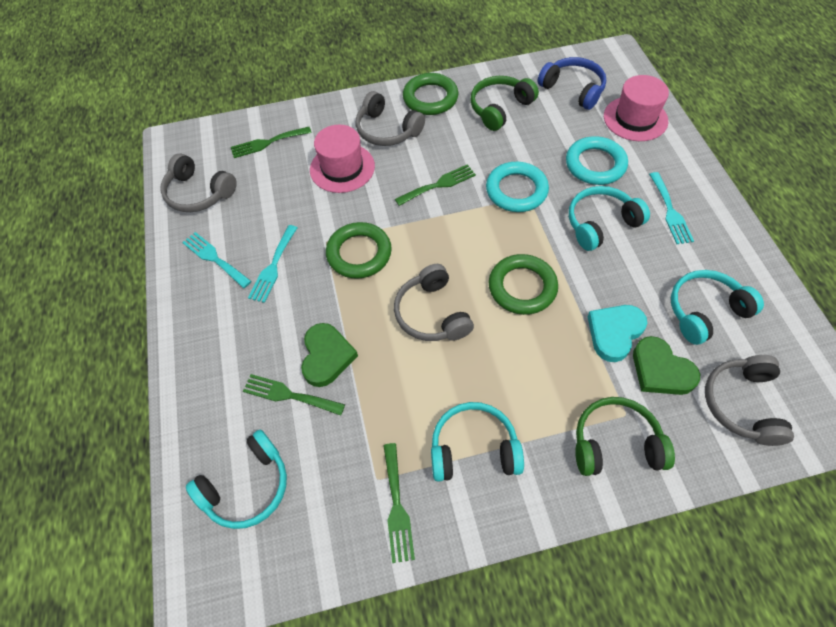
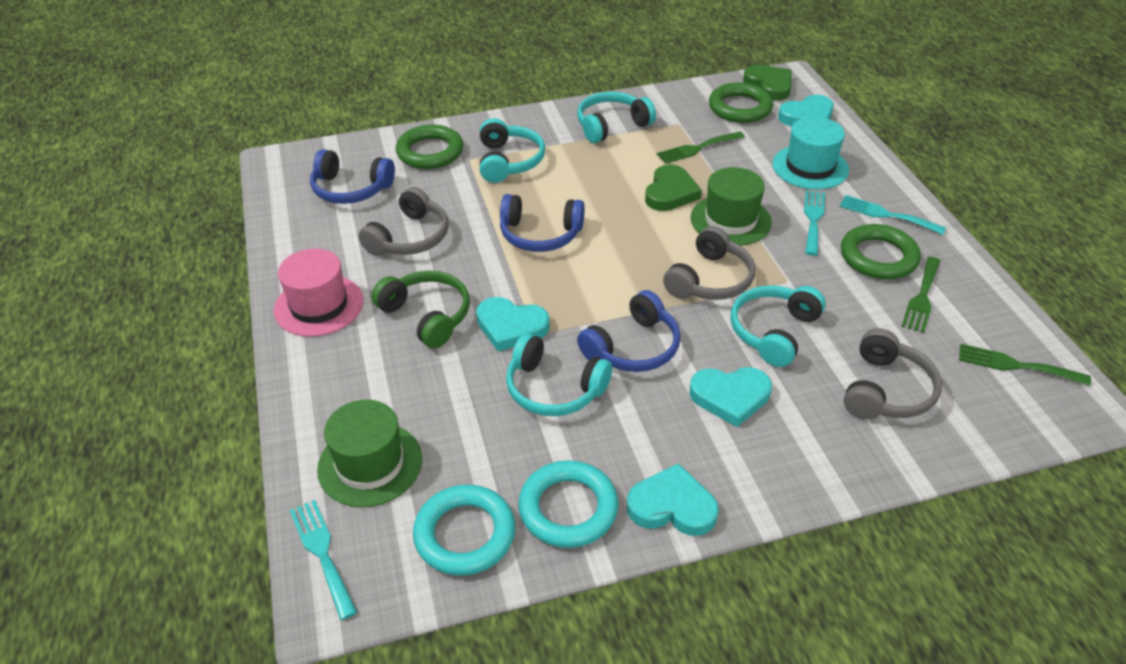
blue headphones: 1 -> 3
green fork: 4 -> 3
green hat: 0 -> 2
green headphones: 2 -> 1
grey headphones: 4 -> 3
pink hat: 2 -> 1
turquoise hat: 0 -> 1
turquoise heart: 1 -> 4

